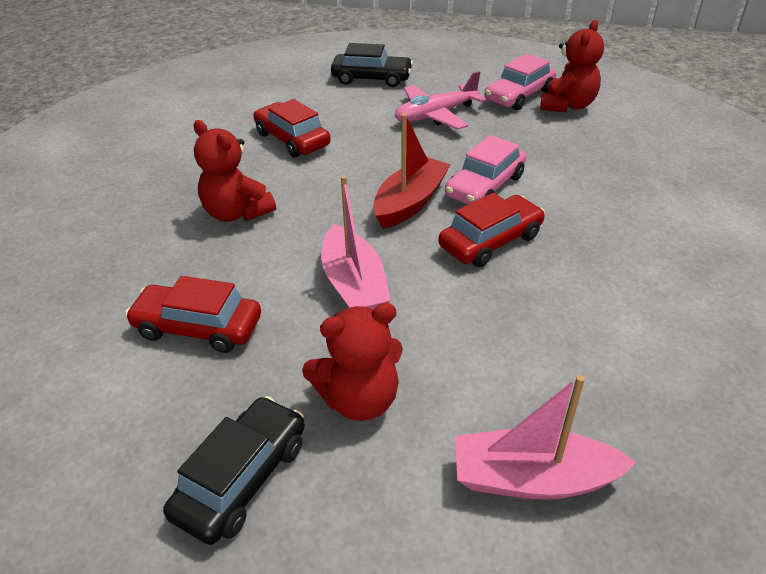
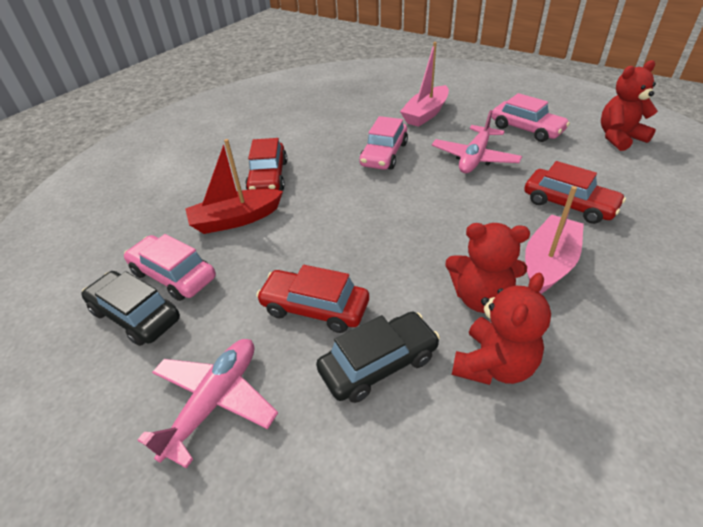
pink car: 2 -> 3
pink plane: 1 -> 2

